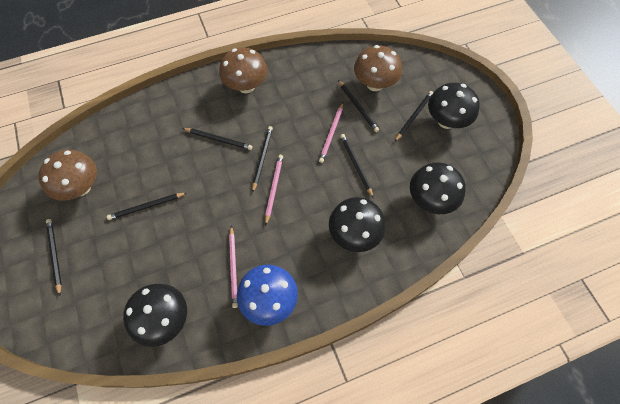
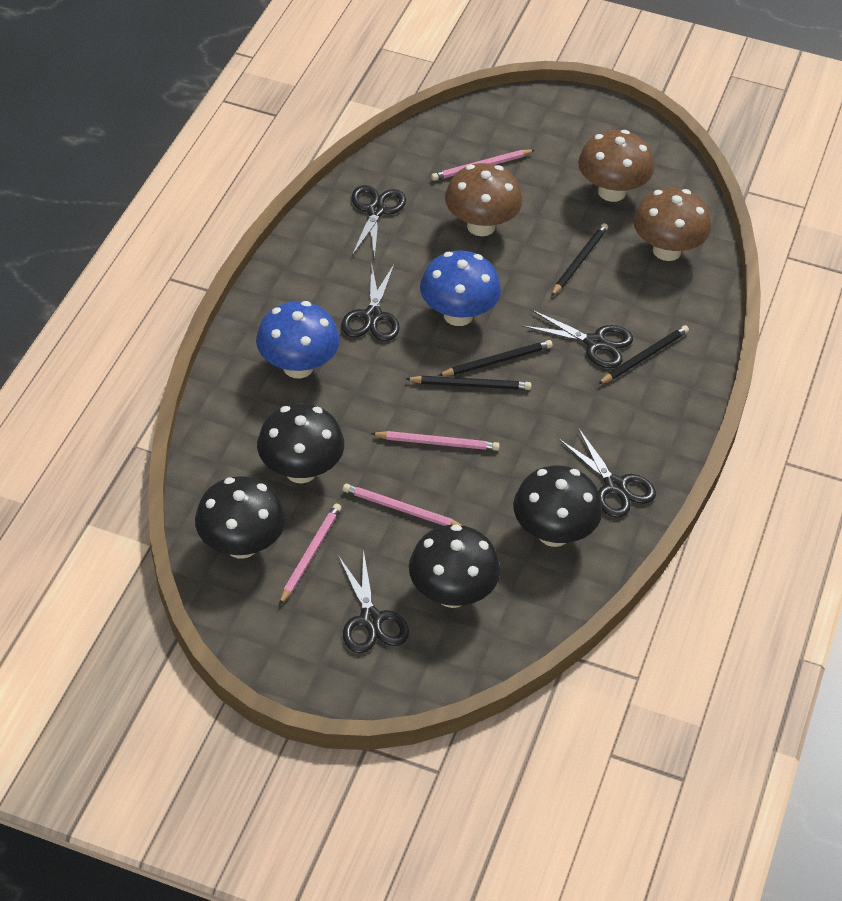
black pencil: 7 -> 4
black scissors: 0 -> 5
blue mushroom: 1 -> 2
pink pencil: 3 -> 4

